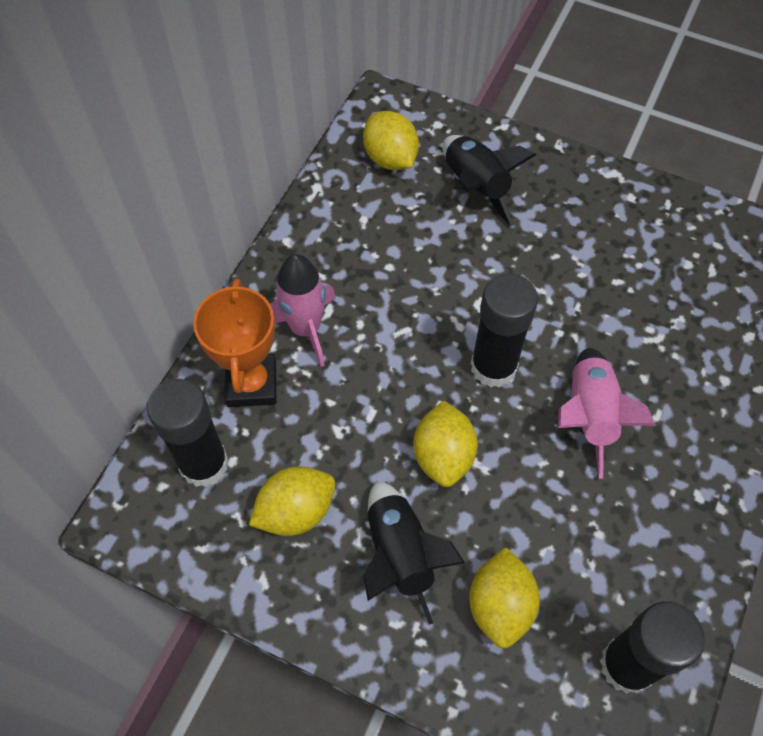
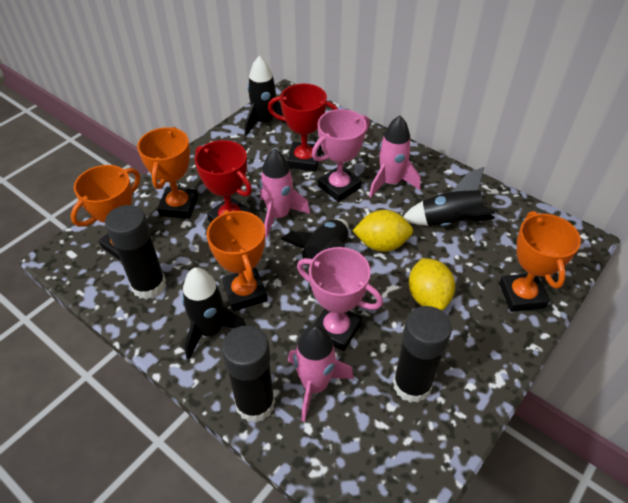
black rocket: 2 -> 4
orange trophy: 1 -> 4
pink rocket: 2 -> 3
pink trophy: 0 -> 2
red trophy: 0 -> 2
yellow lemon: 4 -> 2

